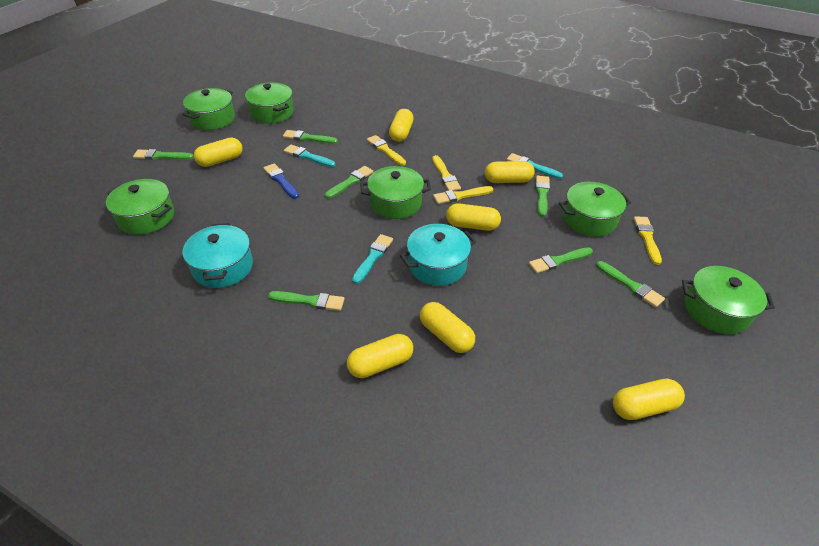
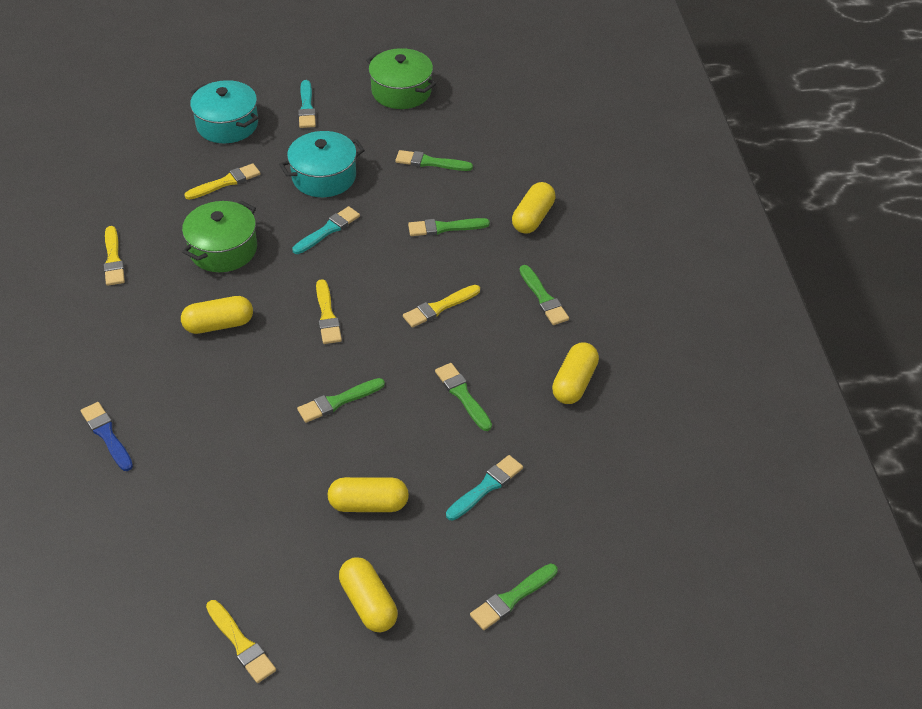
green brush: 7 -> 6
green pot: 6 -> 2
yellow brush: 4 -> 5
yellow capsule: 7 -> 5

